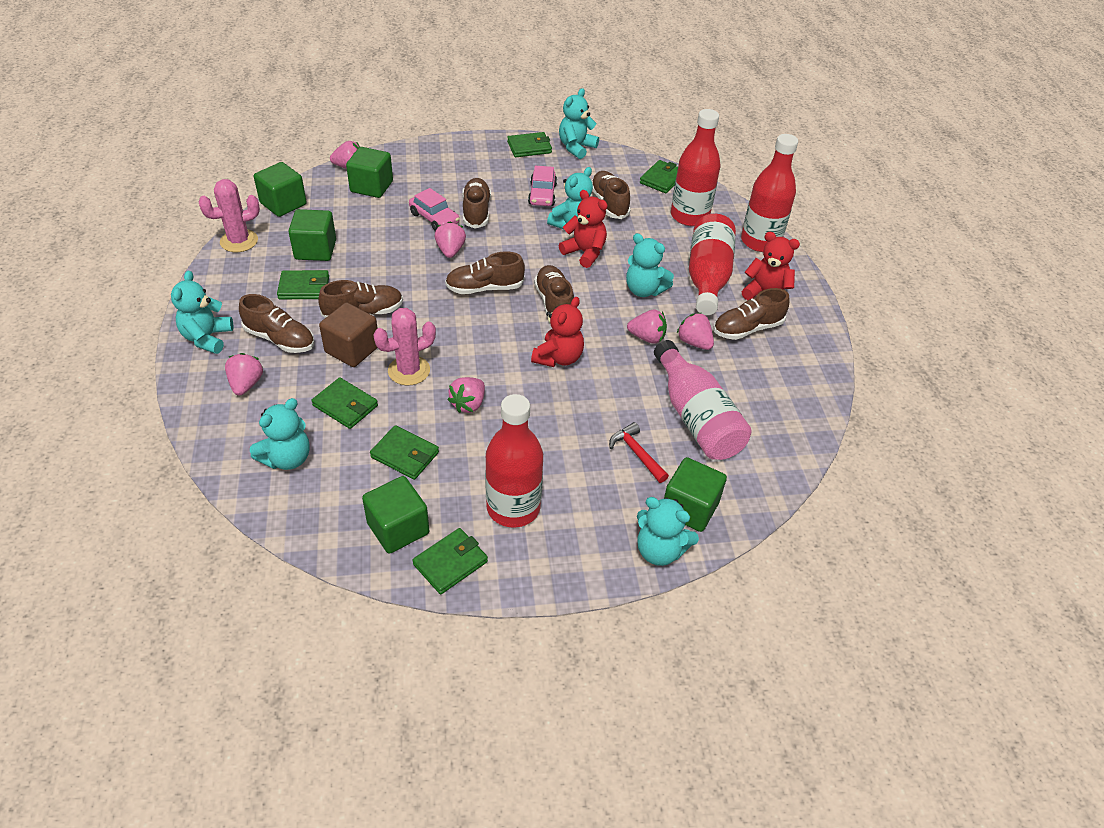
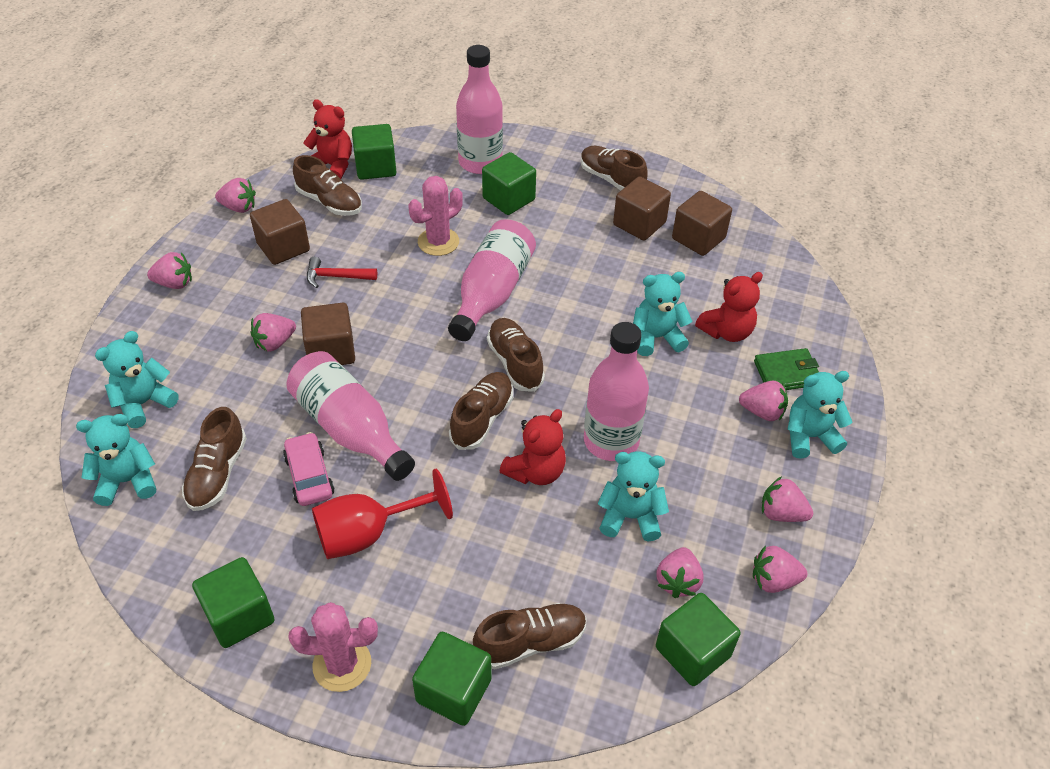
brown cube: 1 -> 4
brown shoe: 7 -> 6
green wallet: 6 -> 1
pink bottle: 1 -> 4
pink car: 2 -> 1
pink strawberry: 6 -> 7
red bottle: 4 -> 0
red goblet: 0 -> 1
turquoise teddy bear: 6 -> 5

